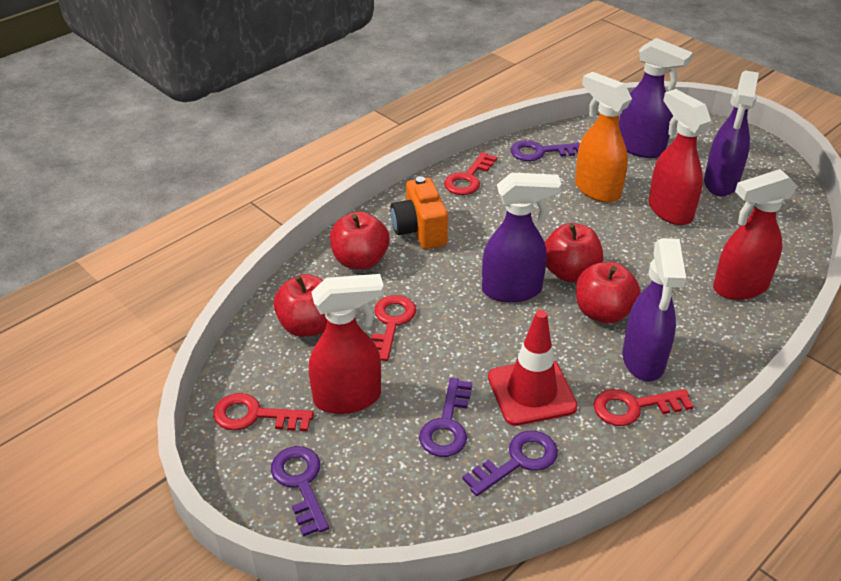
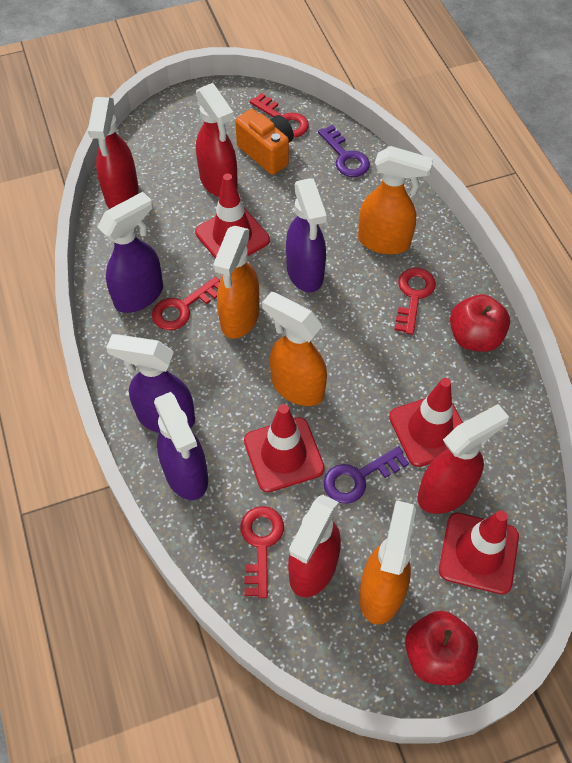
orange spray bottle: 1 -> 4
purple key: 4 -> 2
red apple: 4 -> 2
red spray bottle: 3 -> 4
red traffic cone: 1 -> 4

